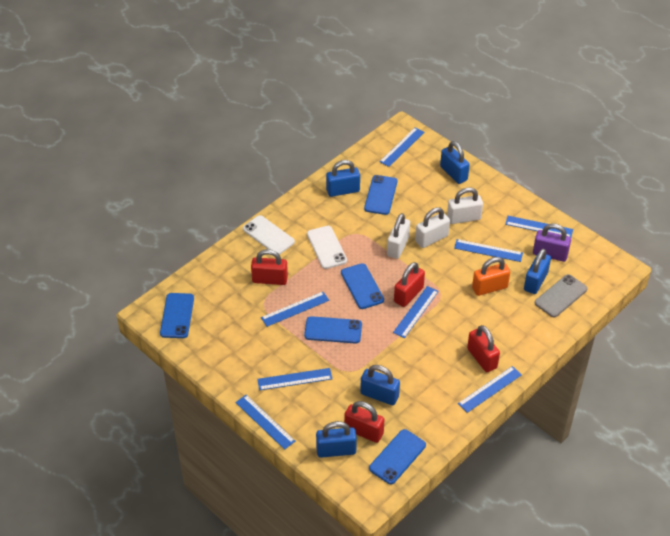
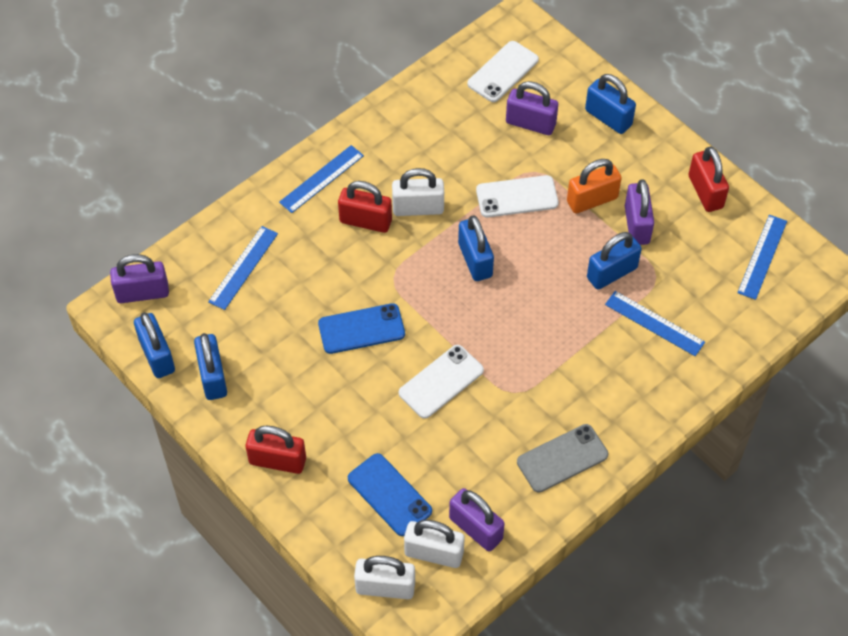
blue phone: 5 -> 2
blue ruler: 8 -> 4
purple padlock: 1 -> 4
red padlock: 4 -> 3
white phone: 2 -> 3

